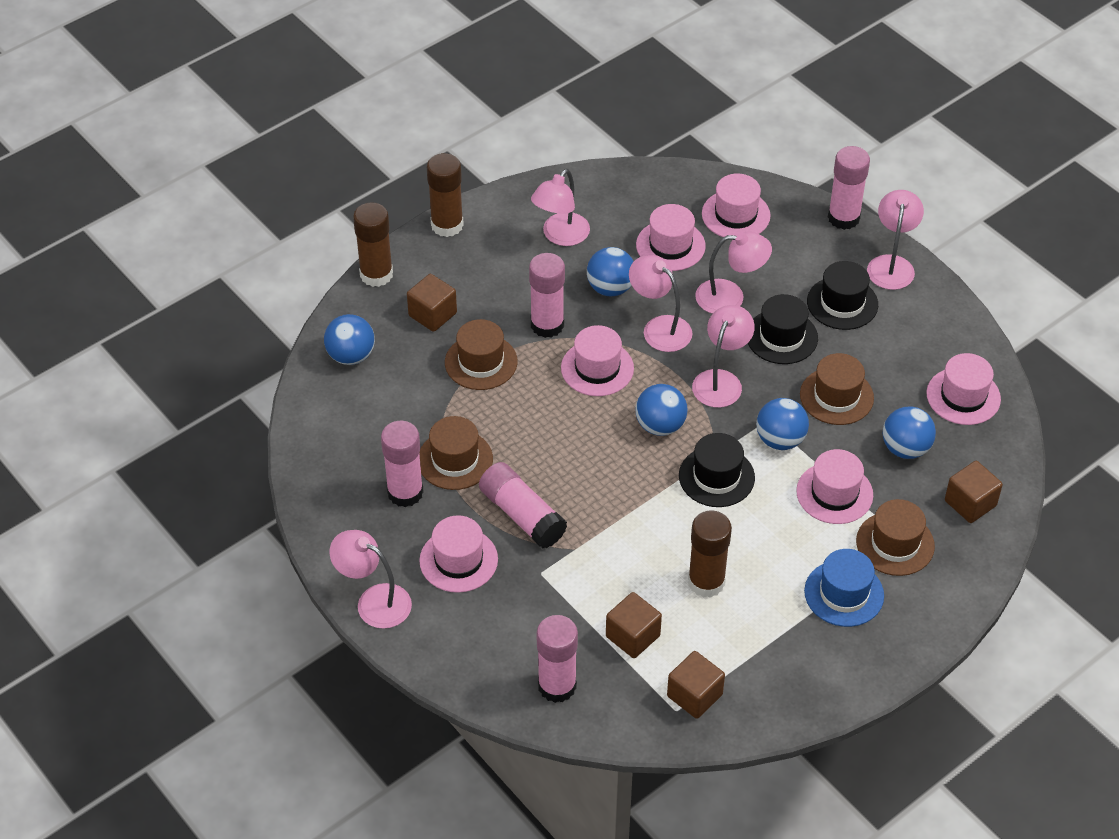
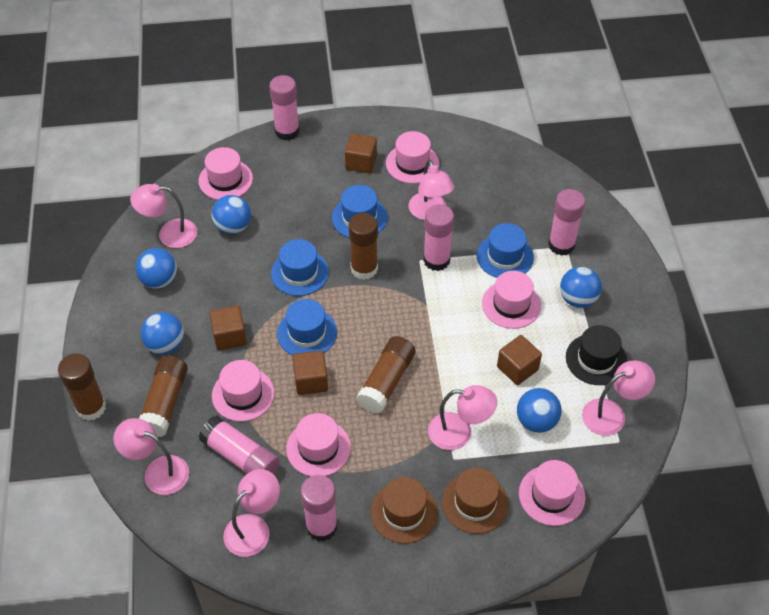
black hat: 3 -> 1
blue hat: 1 -> 4
brown glue stick: 3 -> 4
brown hat: 4 -> 2

